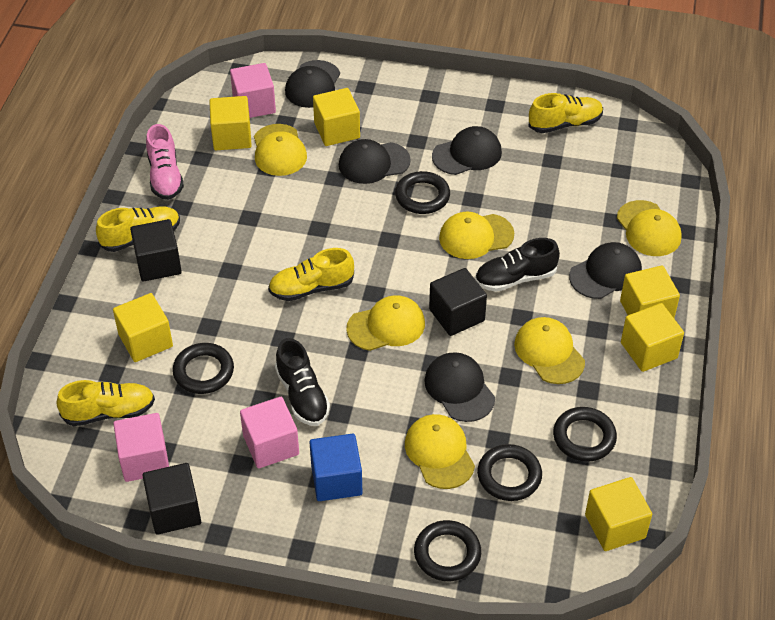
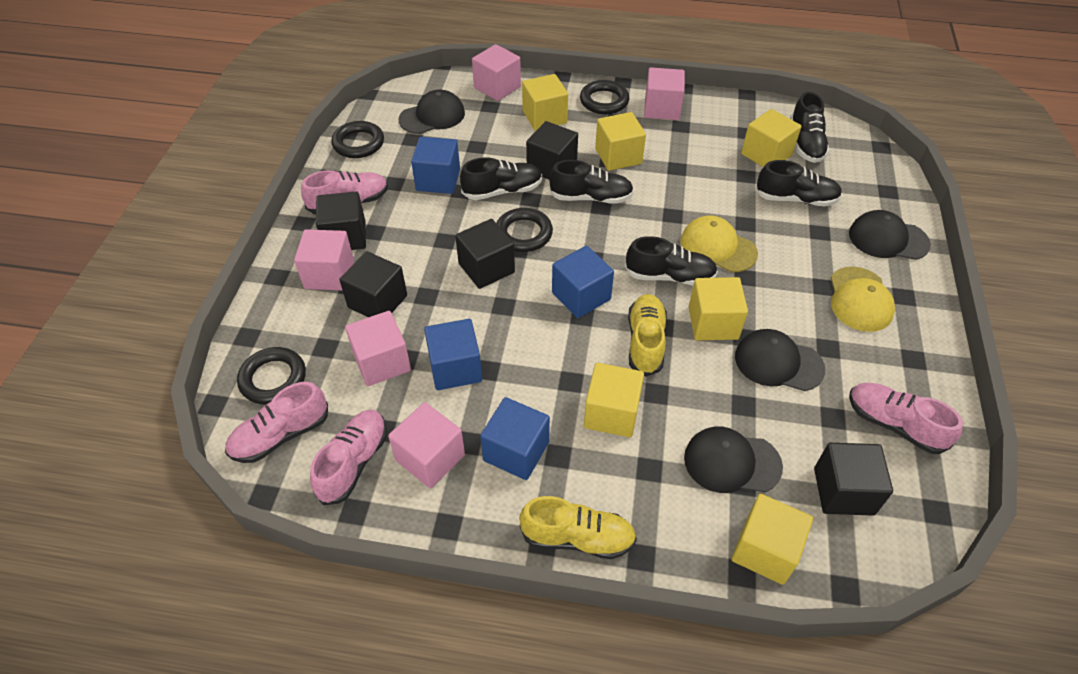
black cap: 5 -> 4
black cube: 3 -> 5
black ring: 5 -> 4
black shoe: 2 -> 5
blue cube: 1 -> 4
pink cube: 3 -> 5
pink shoe: 1 -> 4
yellow cap: 6 -> 2
yellow shoe: 4 -> 2

